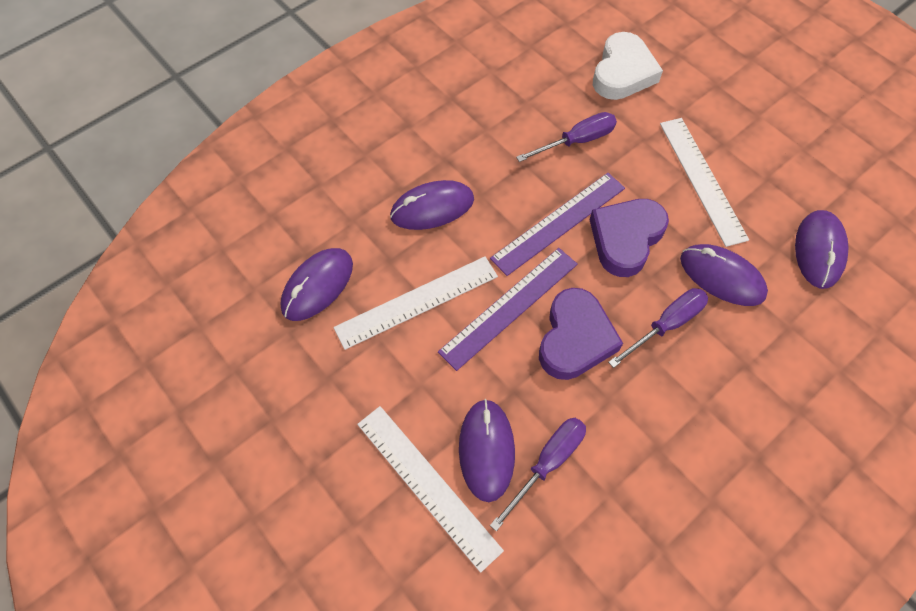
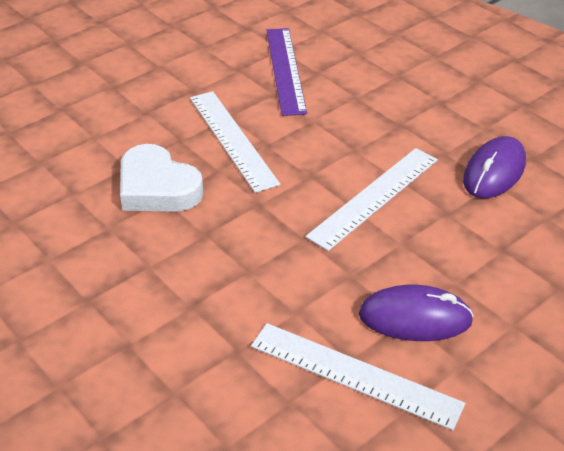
purple heart: 2 -> 0
purple mouse: 5 -> 2
purple ruler: 2 -> 1
purple screwdriver: 3 -> 0

